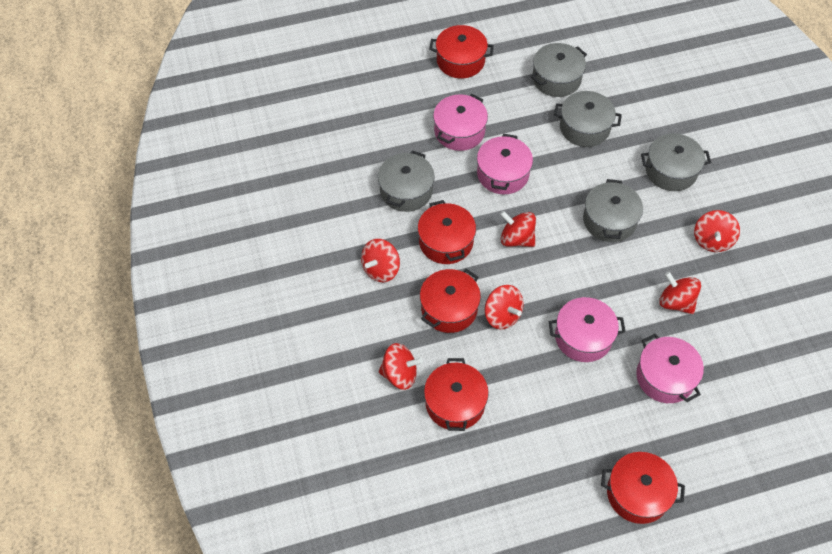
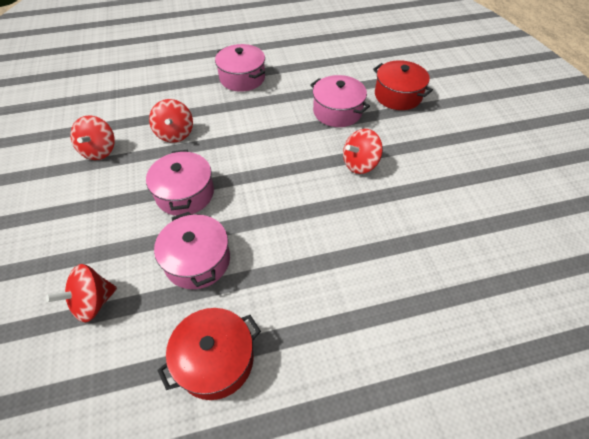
grey pot: 5 -> 0
red pot: 5 -> 2
red spinning top: 6 -> 4

